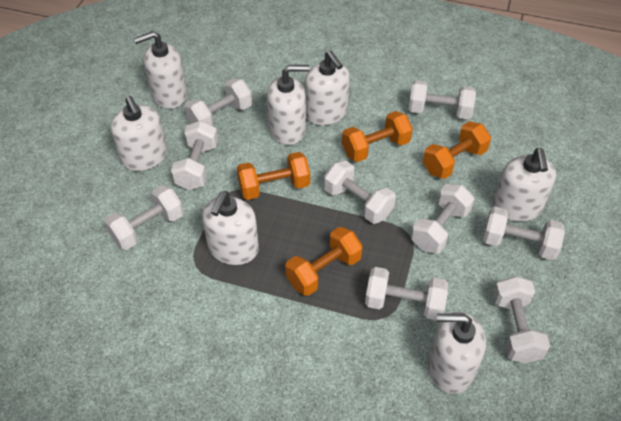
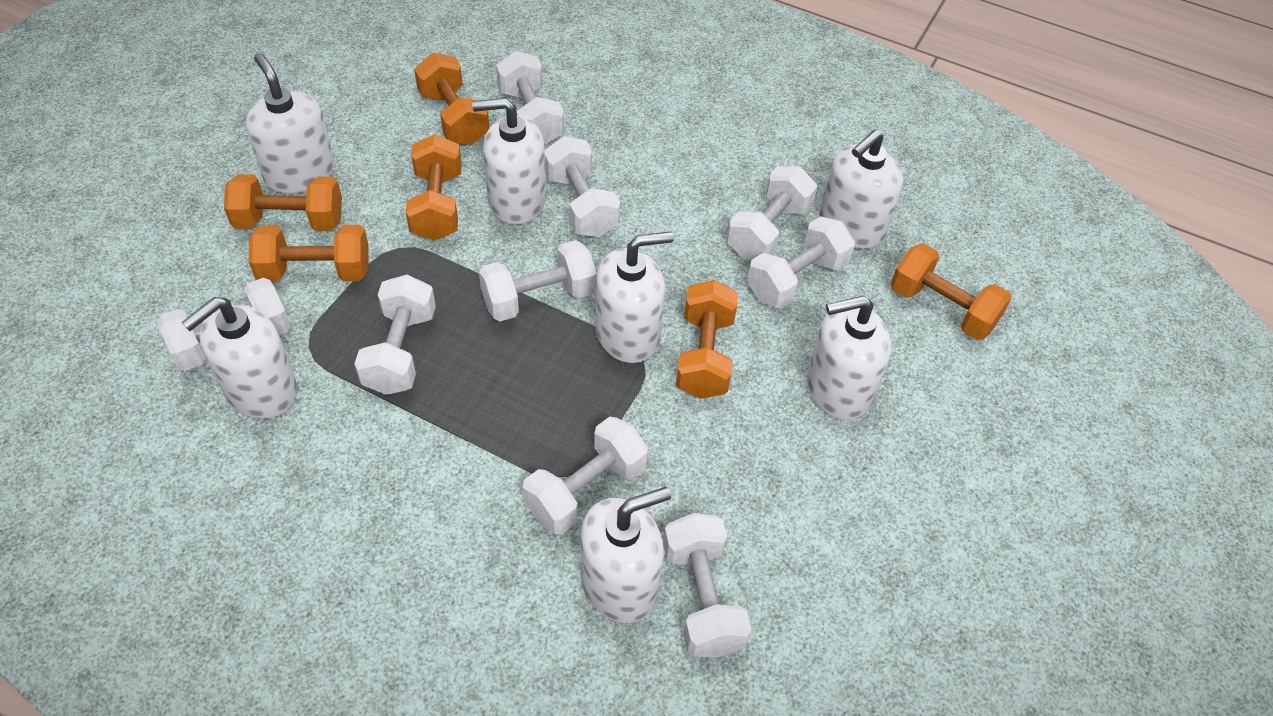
orange dumbbell: 4 -> 6

